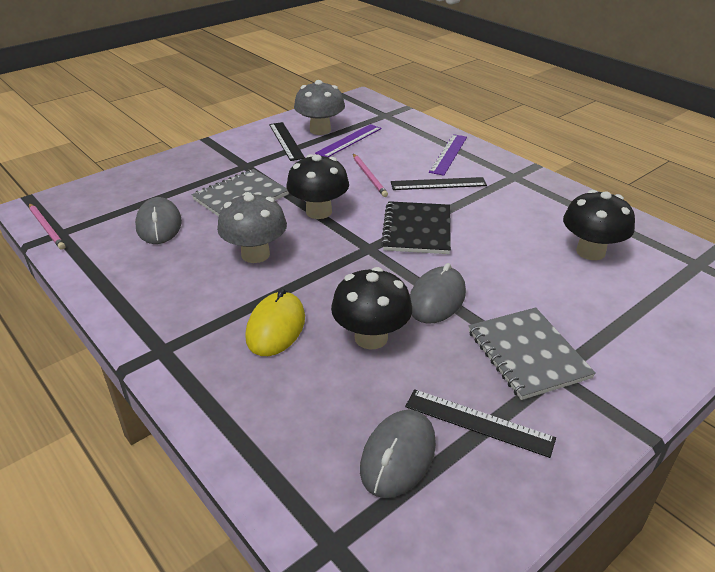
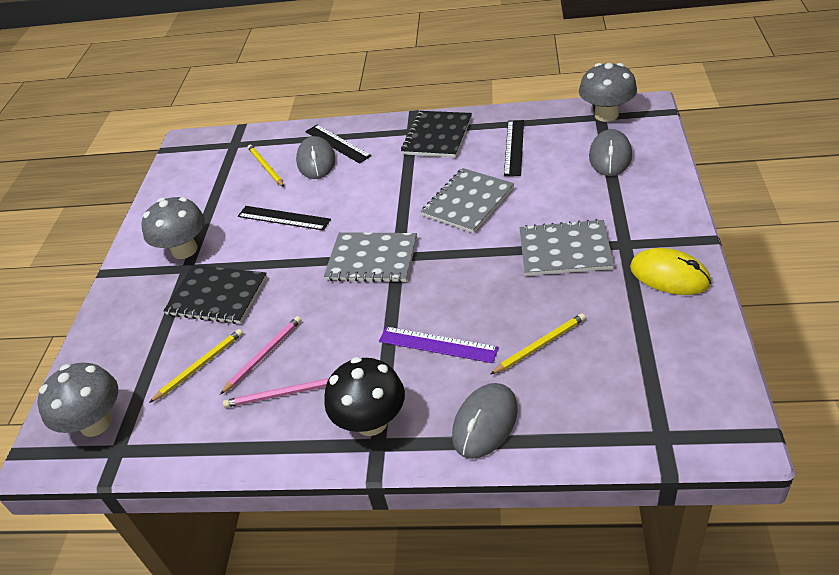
black mushroom: 3 -> 1
black notebook: 1 -> 2
grey mushroom: 2 -> 3
grey notebook: 2 -> 3
purple ruler: 2 -> 1
yellow pencil: 0 -> 3

